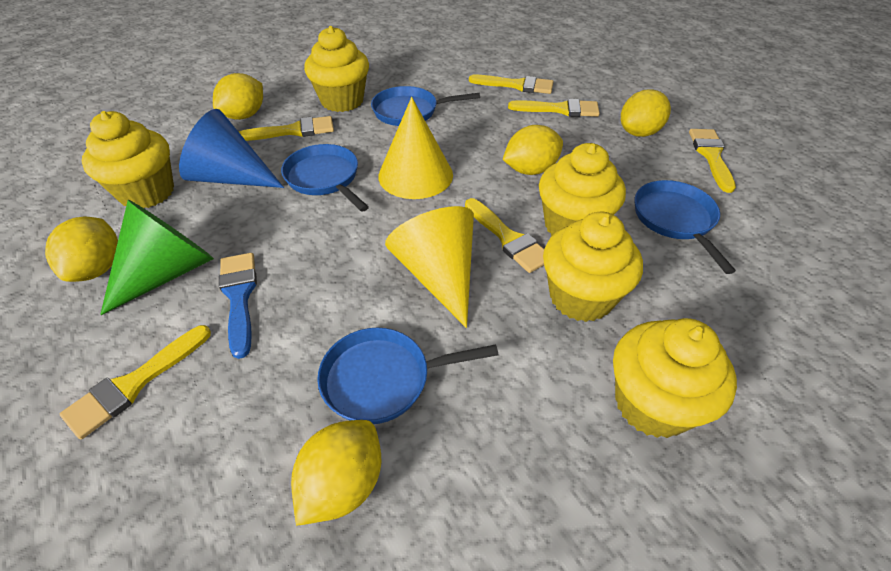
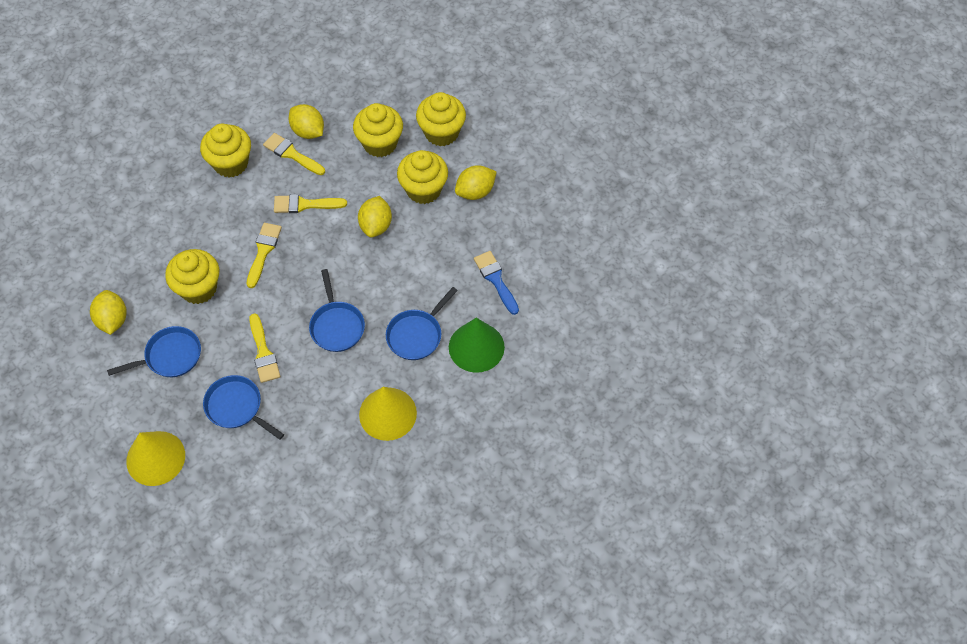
blue cone: 1 -> 0
yellow brush: 6 -> 4
yellow lemon: 5 -> 4

